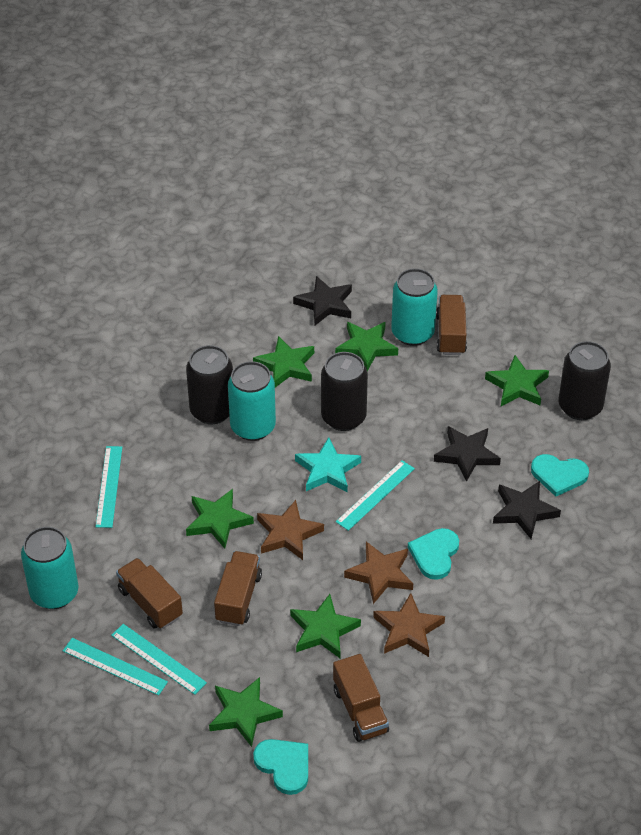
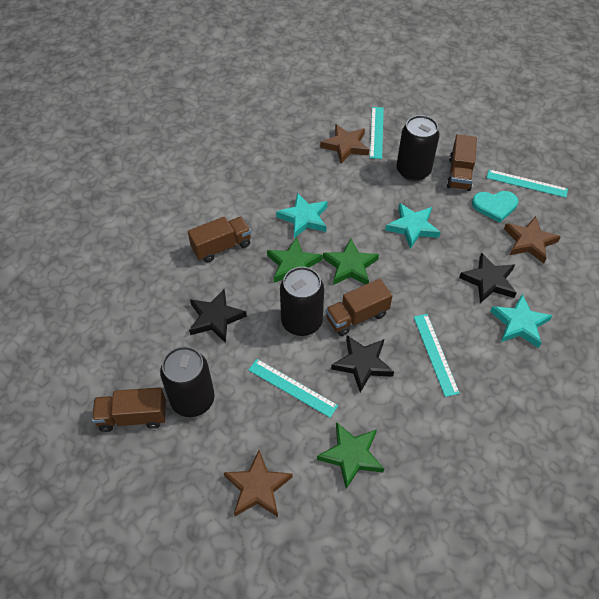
green star: 6 -> 3
turquoise can: 3 -> 0
turquoise heart: 3 -> 1
turquoise star: 1 -> 3

